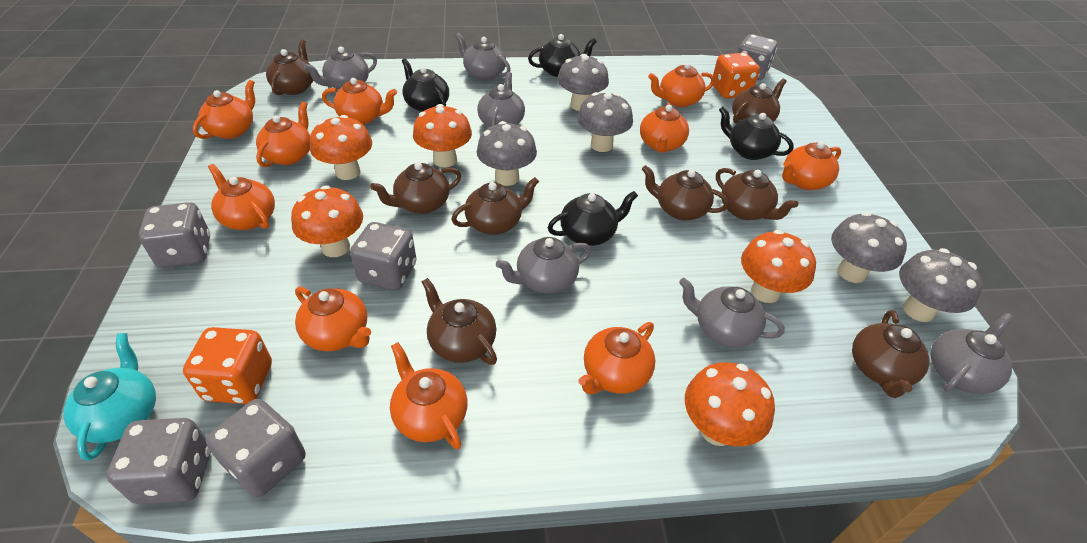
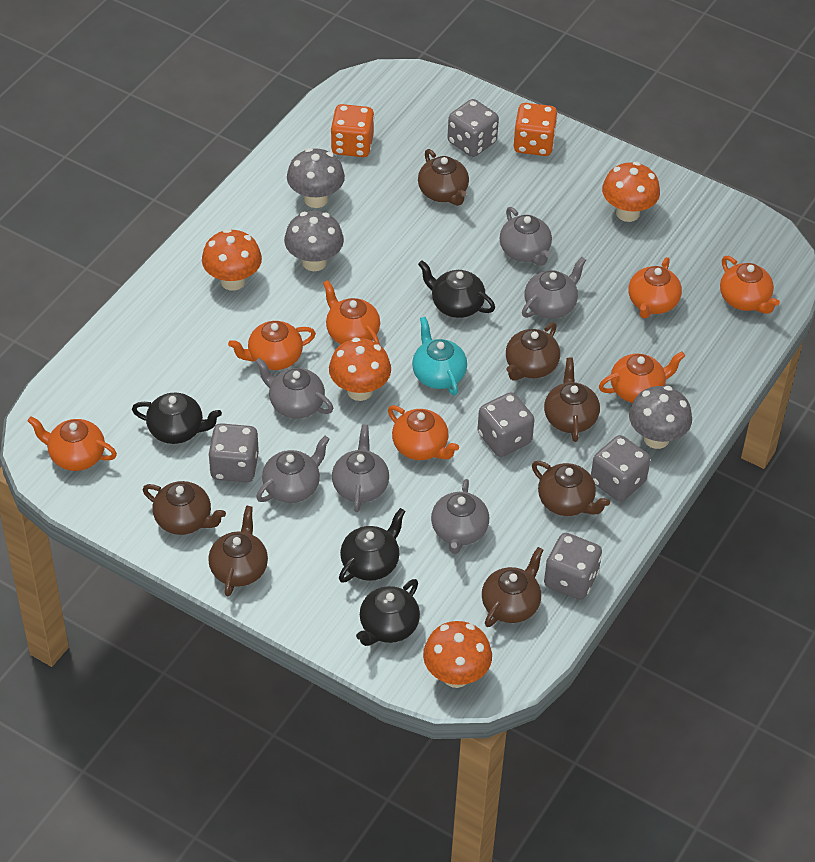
brown teapot: 8 -> 7
grey mushroom: 5 -> 3
orange mushroom: 5 -> 4
orange teapot: 10 -> 7

